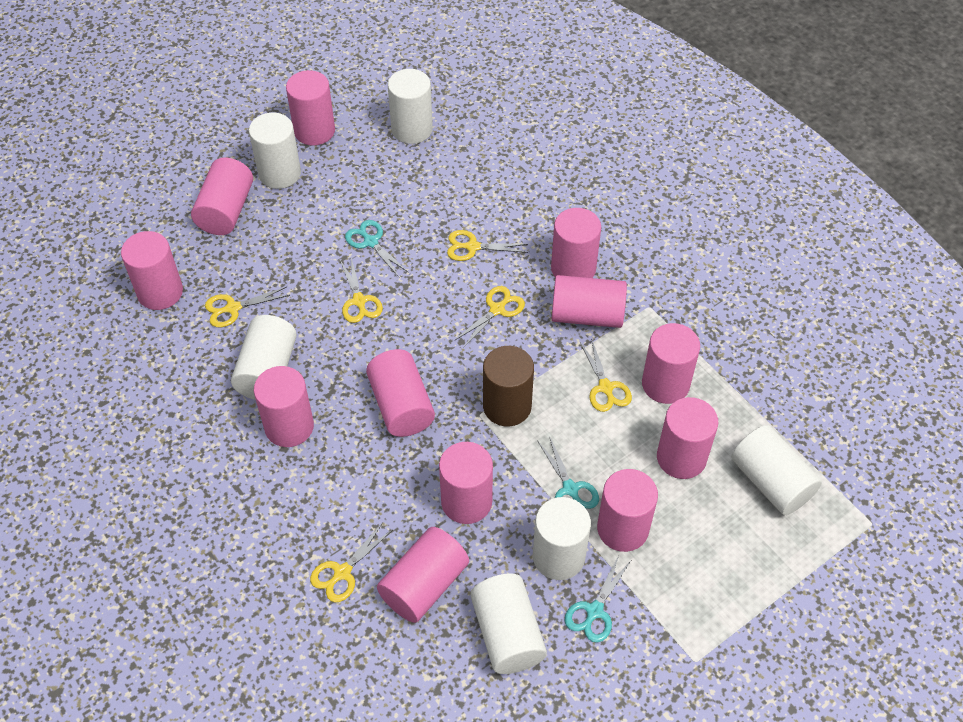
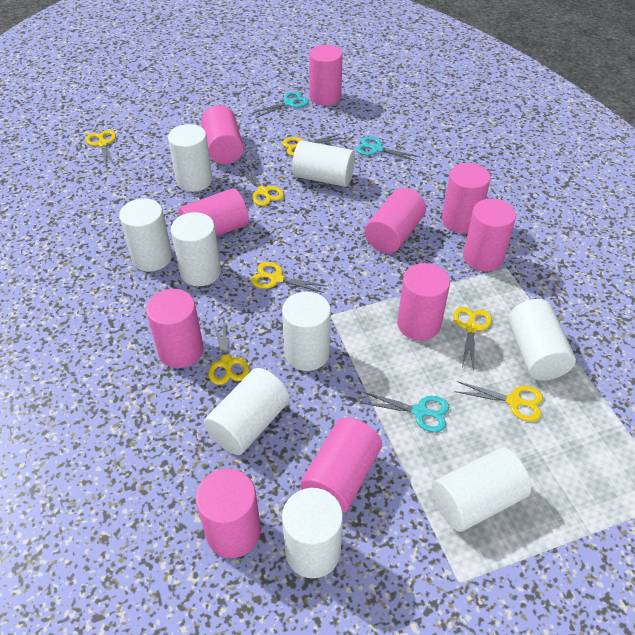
brown cylinder: 1 -> 0
pink cylinder: 12 -> 10
white cylinder: 6 -> 9
yellow scissors: 6 -> 7

